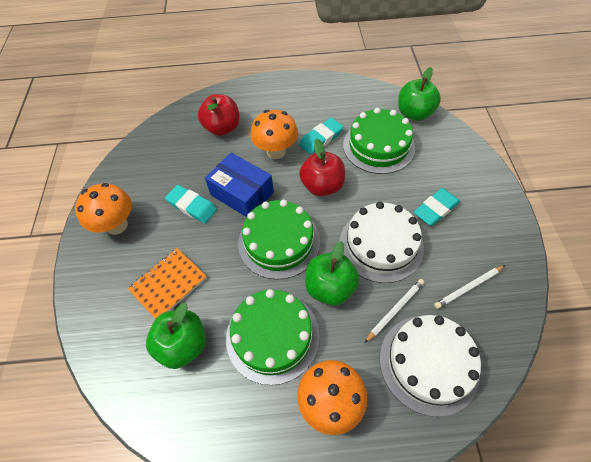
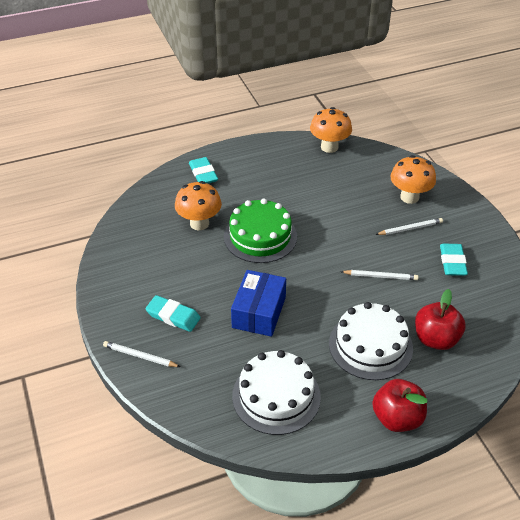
green apple: 3 -> 0
green cake: 3 -> 1
orange notebook: 1 -> 0
white pencil: 2 -> 3

